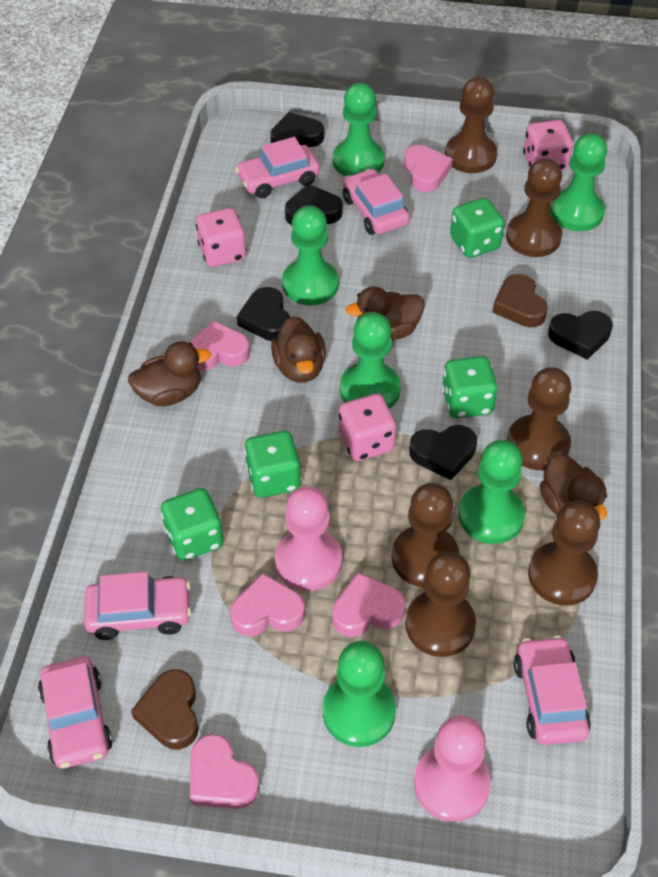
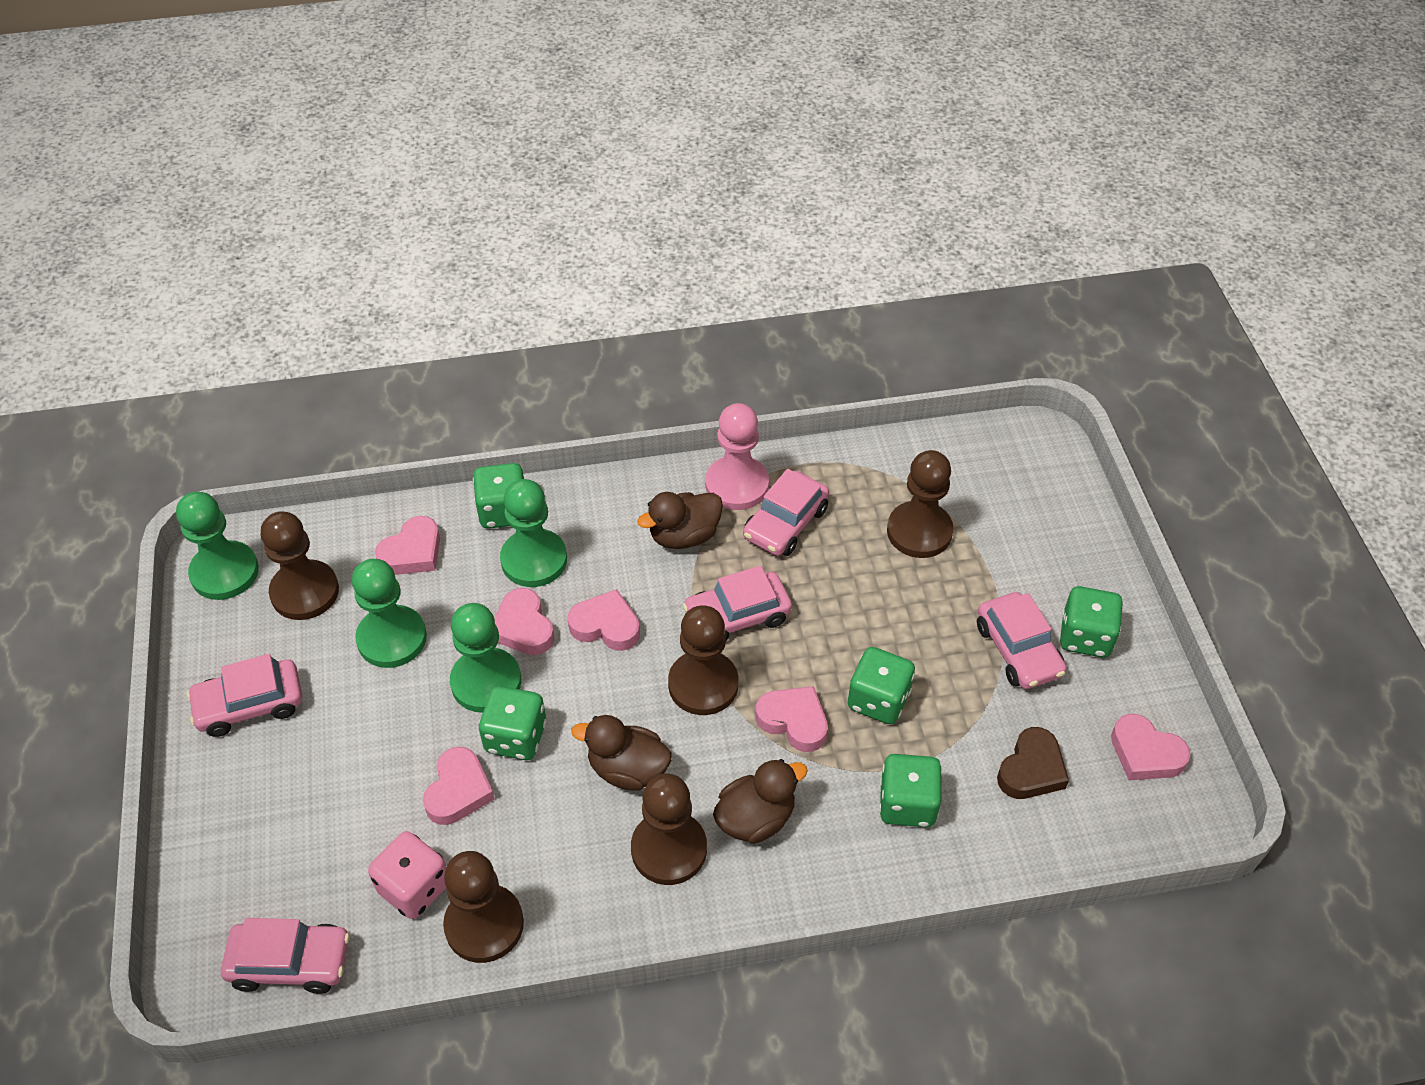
black heart: 5 -> 0
brown duck: 4 -> 3
brown heart: 2 -> 1
brown pawn: 6 -> 5
green dice: 4 -> 5
green pawn: 6 -> 4
pink dice: 3 -> 1
pink heart: 5 -> 6
pink pawn: 2 -> 1

